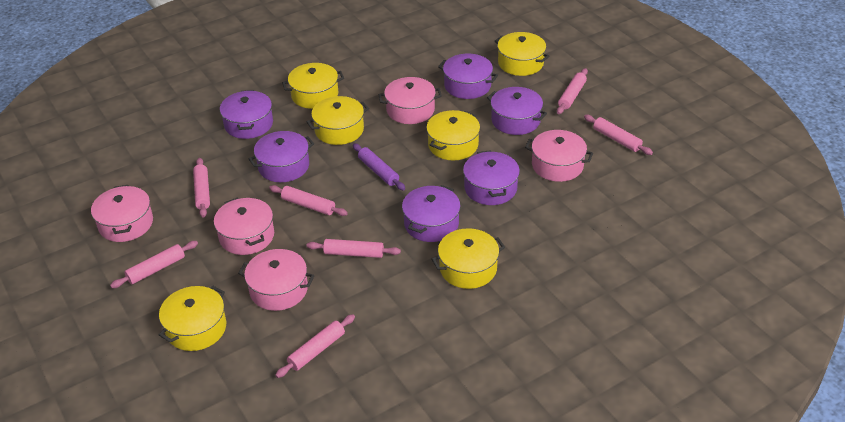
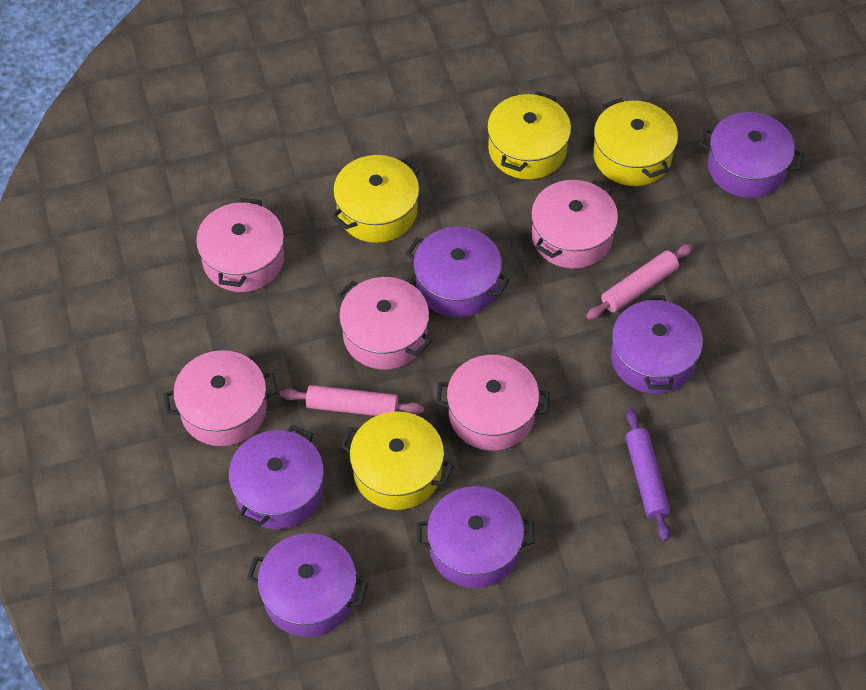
pink rolling pin: 7 -> 2
yellow pot: 6 -> 4

